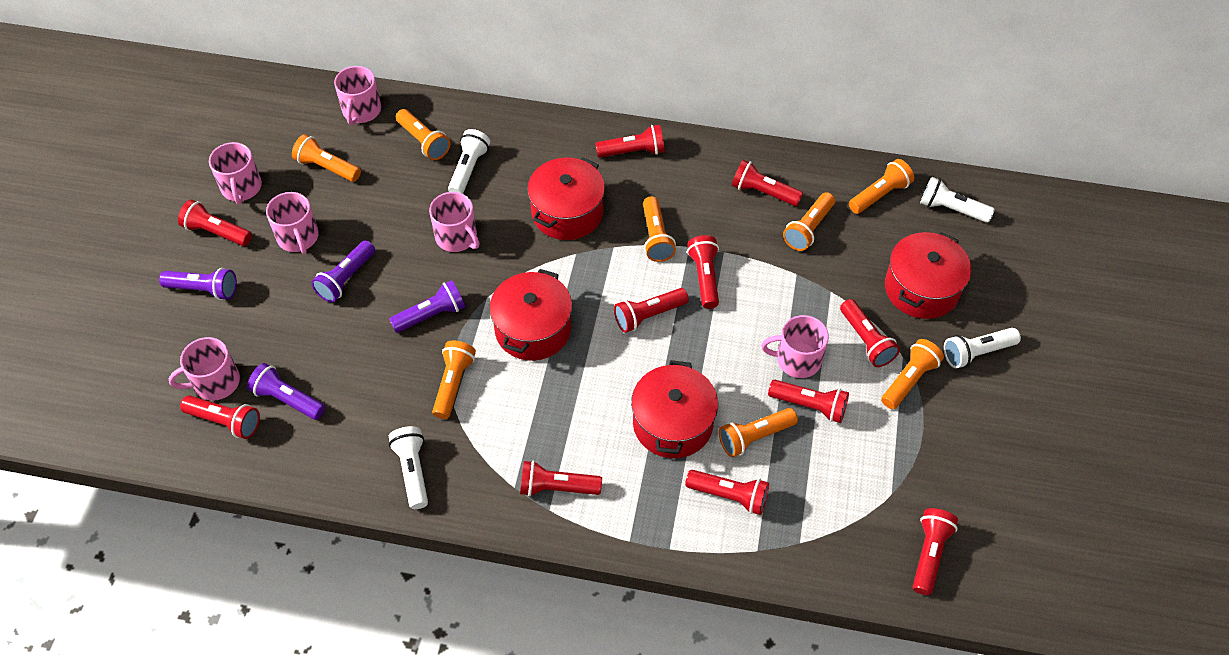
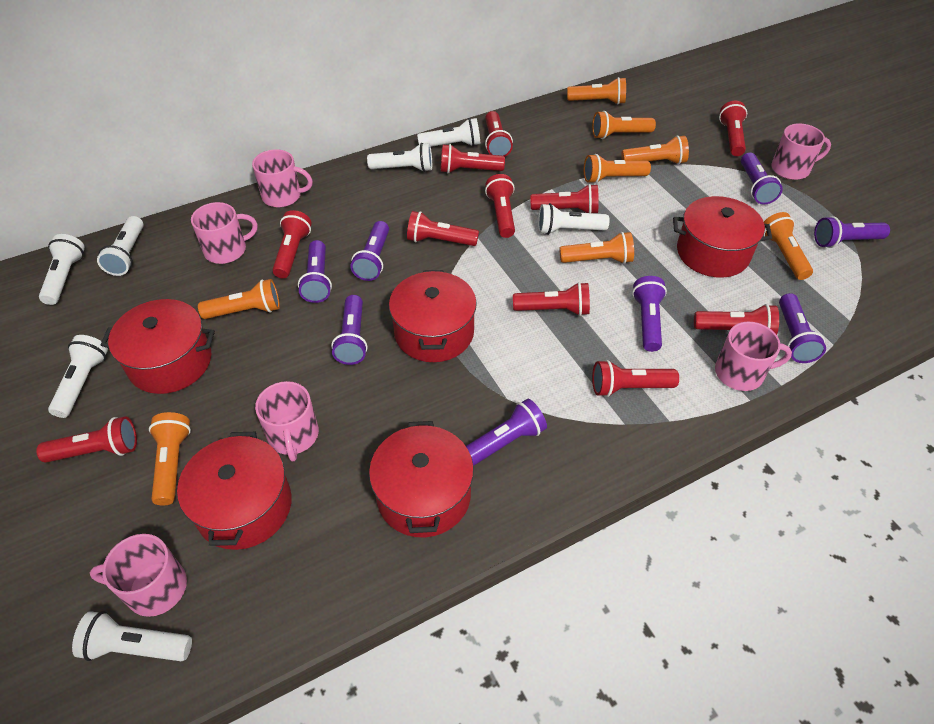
purple flashlight: 4 -> 8
red pot: 4 -> 5
white flashlight: 4 -> 7

